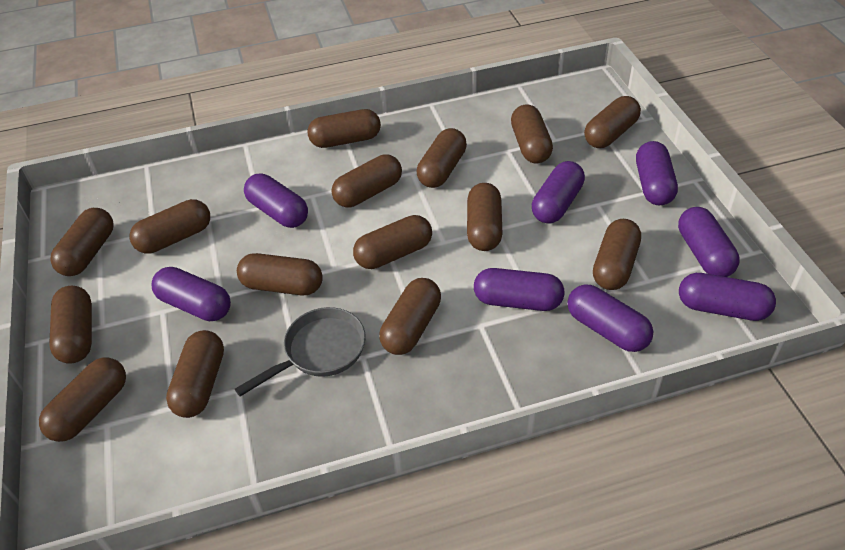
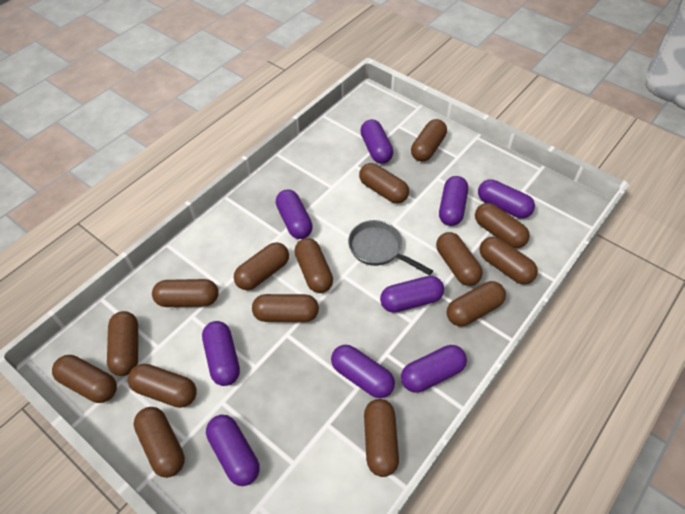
purple capsule: 8 -> 9

